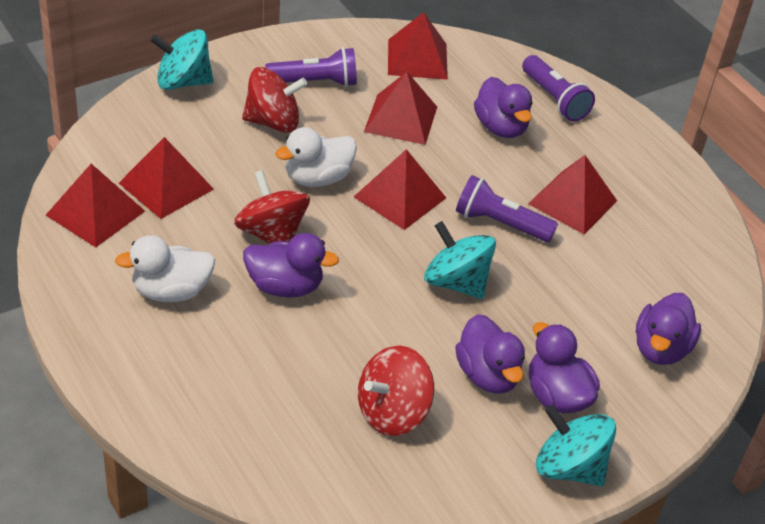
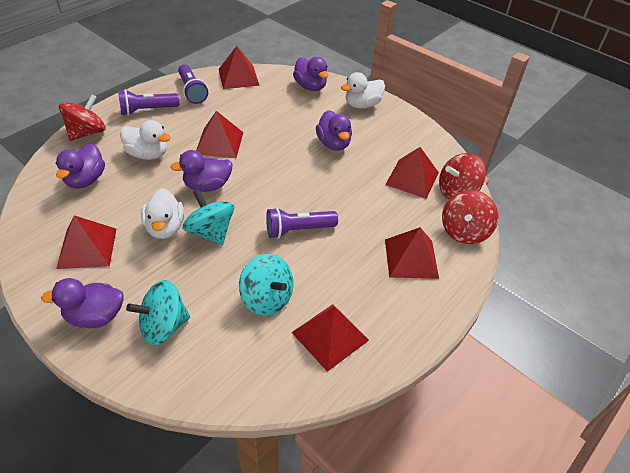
white duck: 2 -> 3

